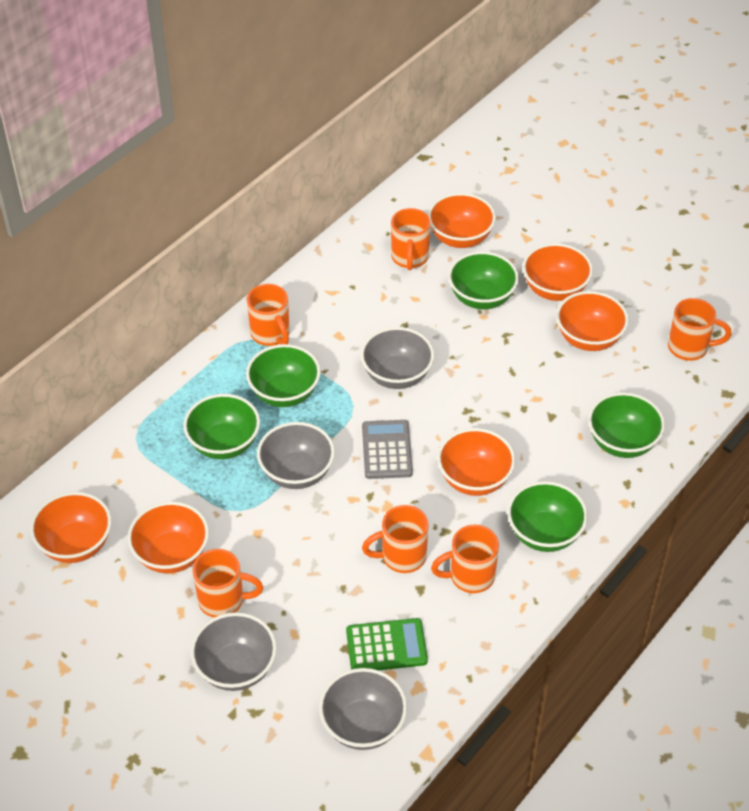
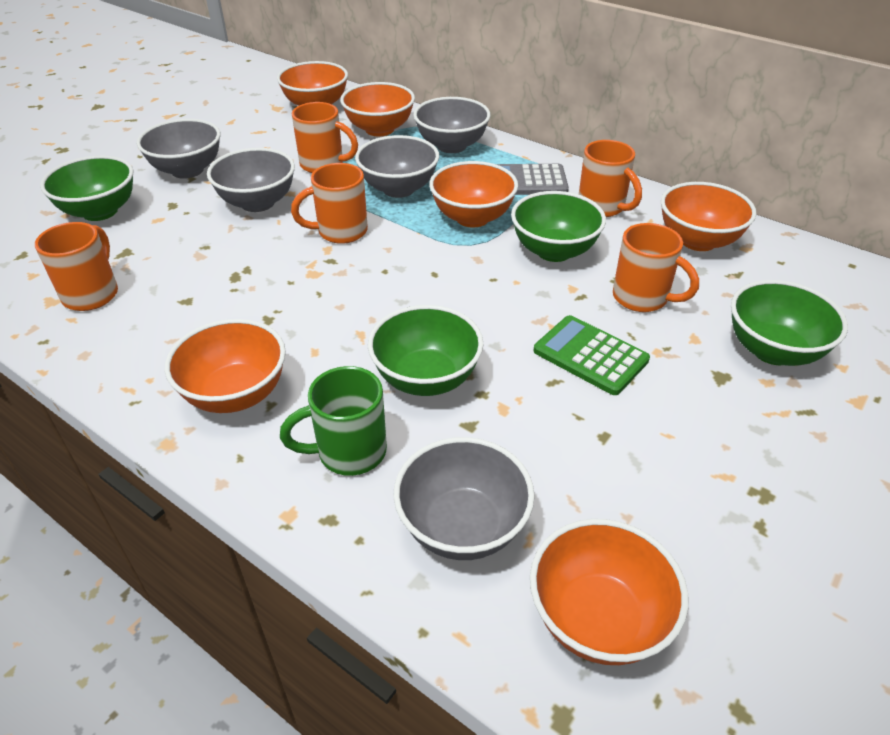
green bowl: 5 -> 4
green mug: 0 -> 1
grey bowl: 4 -> 5
orange mug: 6 -> 5

